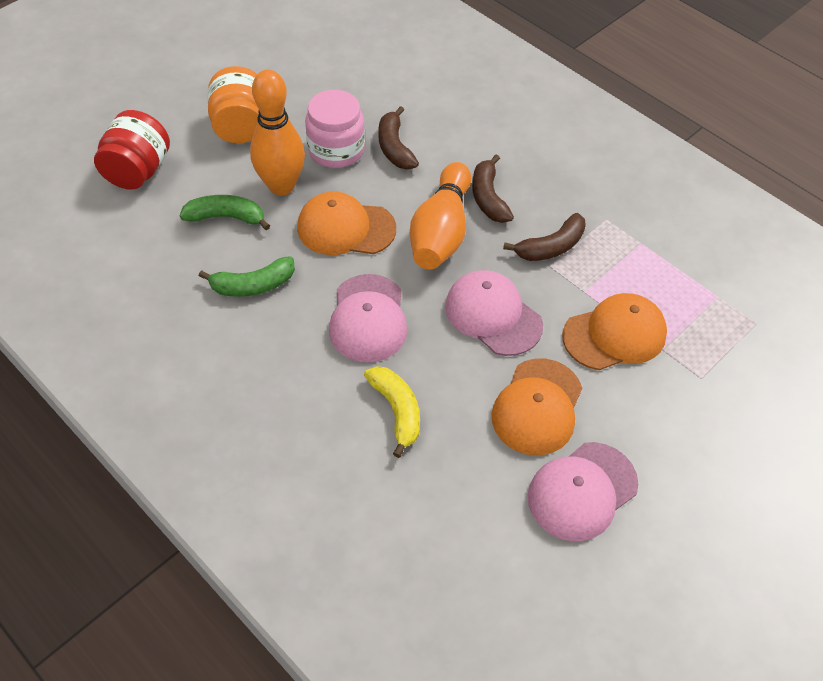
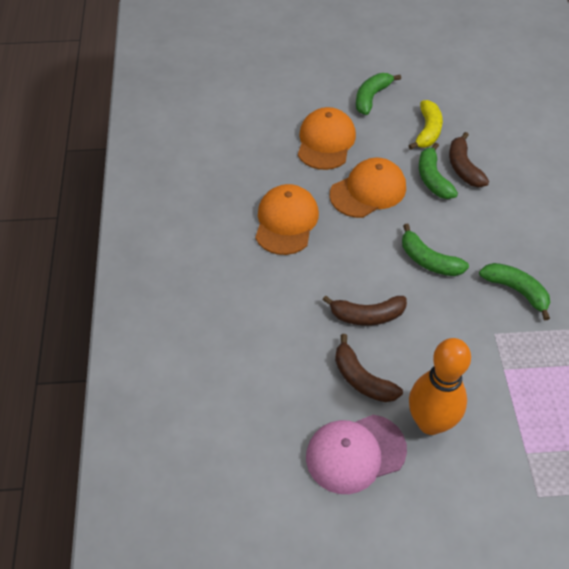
green banana: 2 -> 4
orange bowling pin: 2 -> 1
orange jar: 1 -> 0
pink cap: 3 -> 1
pink jar: 1 -> 0
red jar: 1 -> 0

